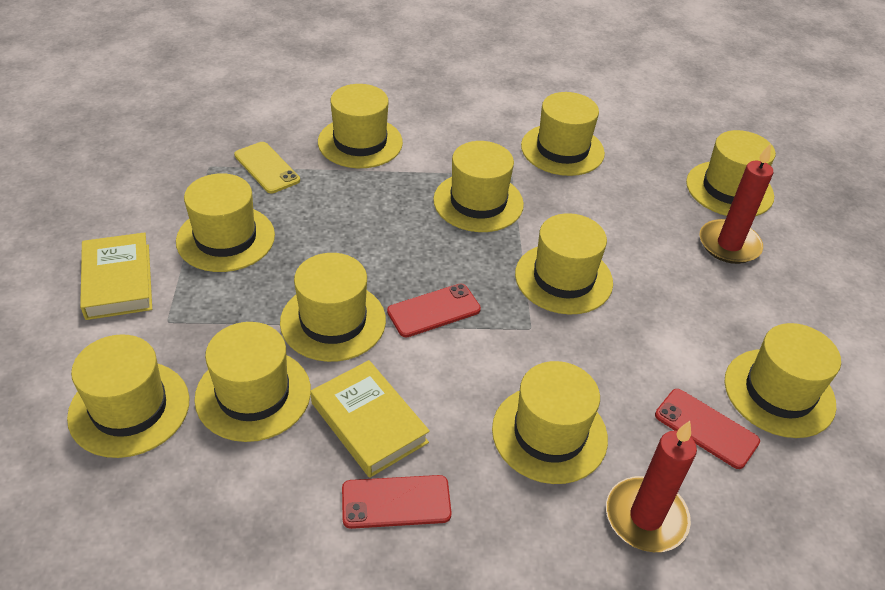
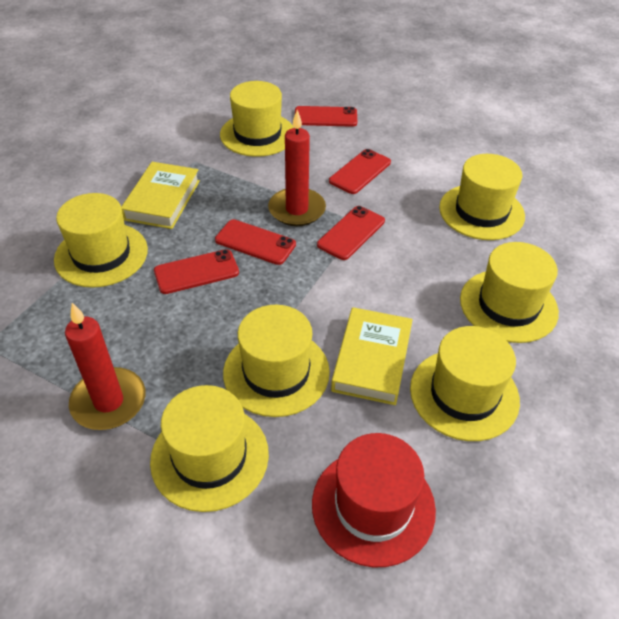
red hat: 0 -> 1
red phone: 3 -> 5
yellow hat: 11 -> 7
yellow phone: 1 -> 0

